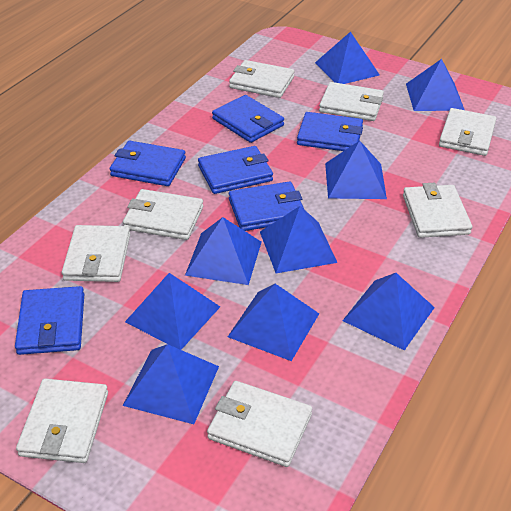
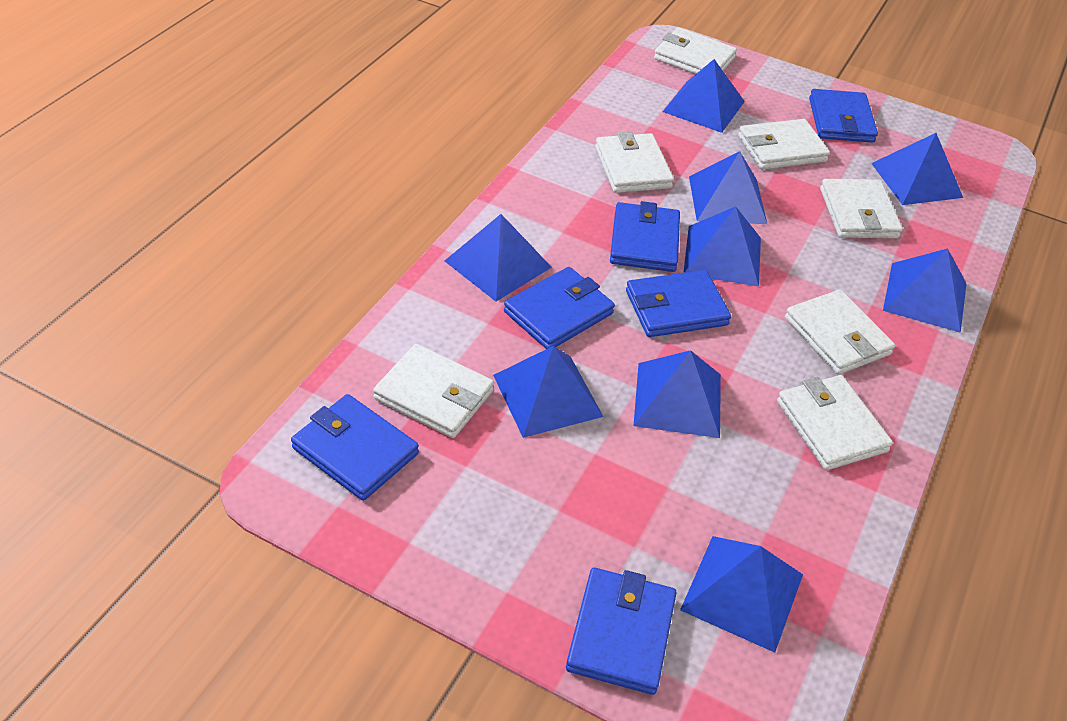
white wallet: 8 -> 7

